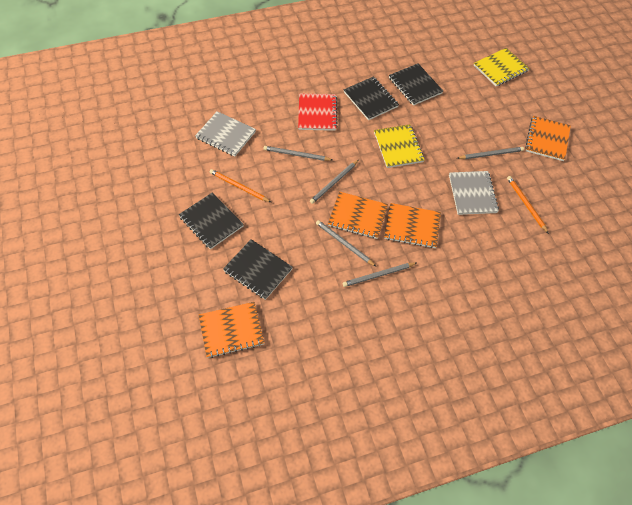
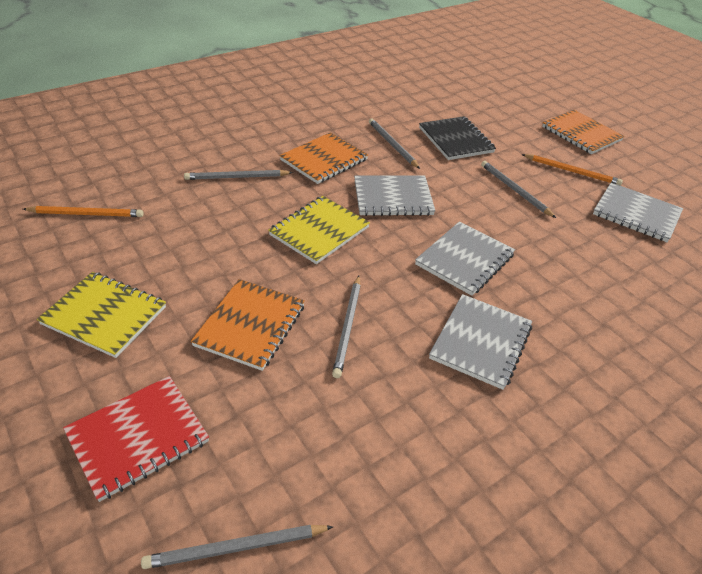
black notebook: 4 -> 1
grey notebook: 2 -> 4
orange notebook: 4 -> 3

